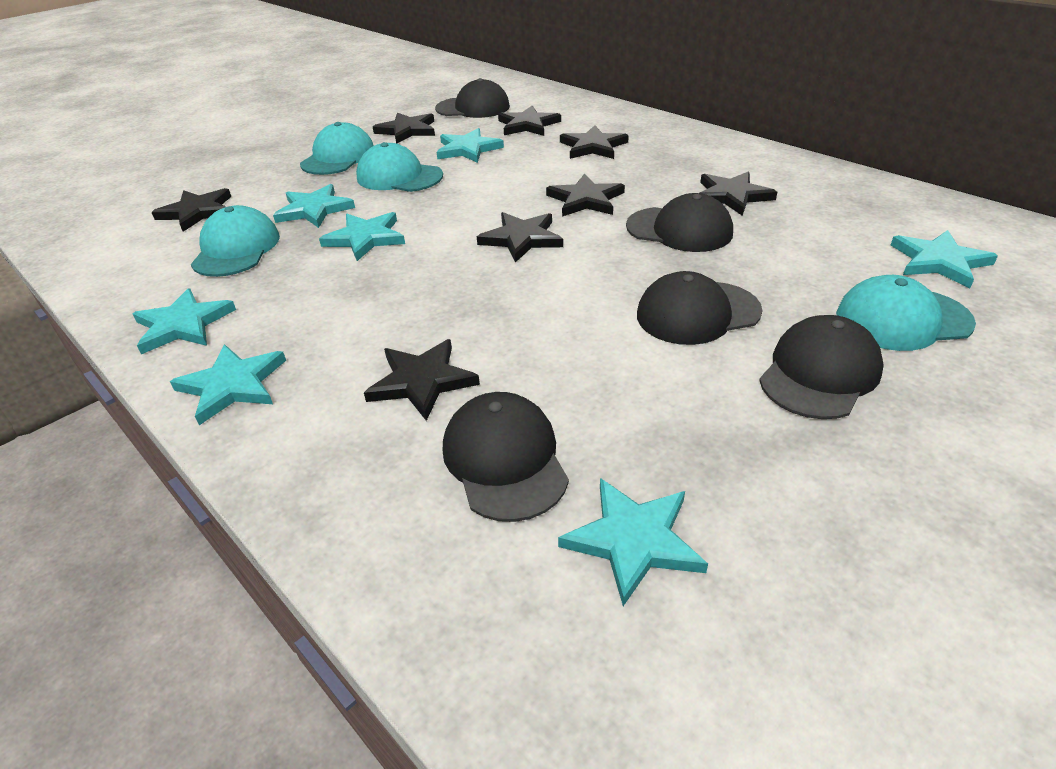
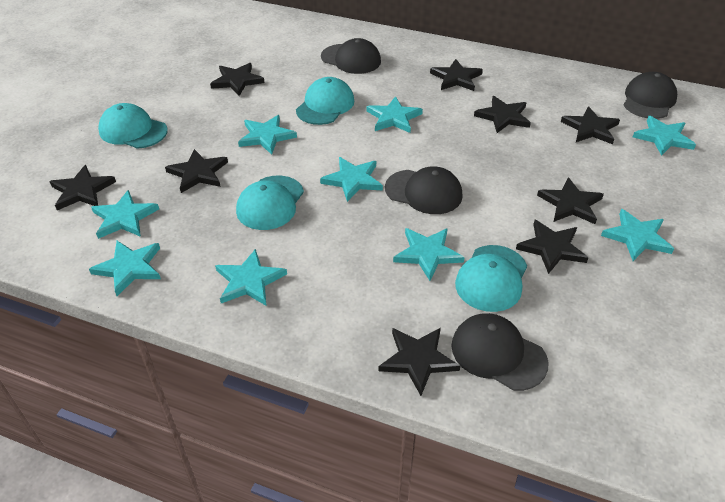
black cap: 5 -> 4
black star: 8 -> 9
turquoise star: 7 -> 9

